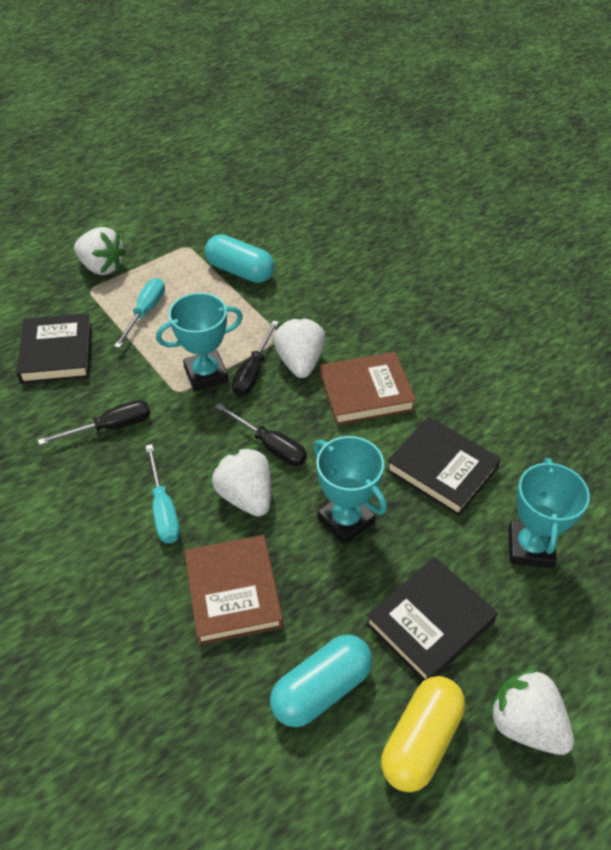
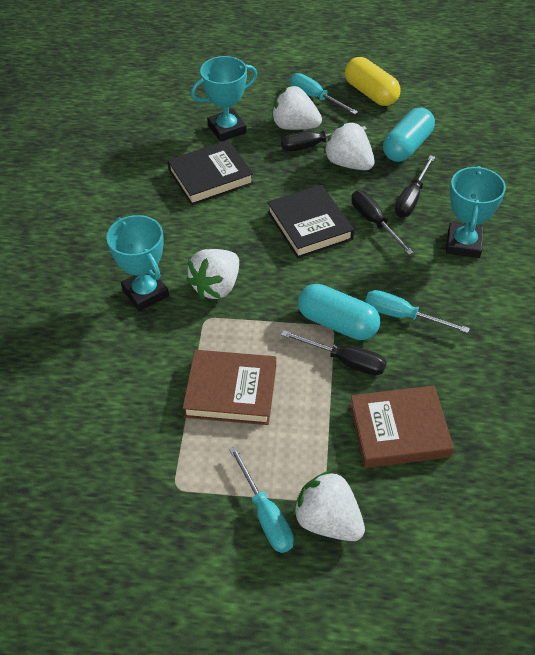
black book: 3 -> 2
black screwdriver: 3 -> 4
turquoise screwdriver: 2 -> 3

